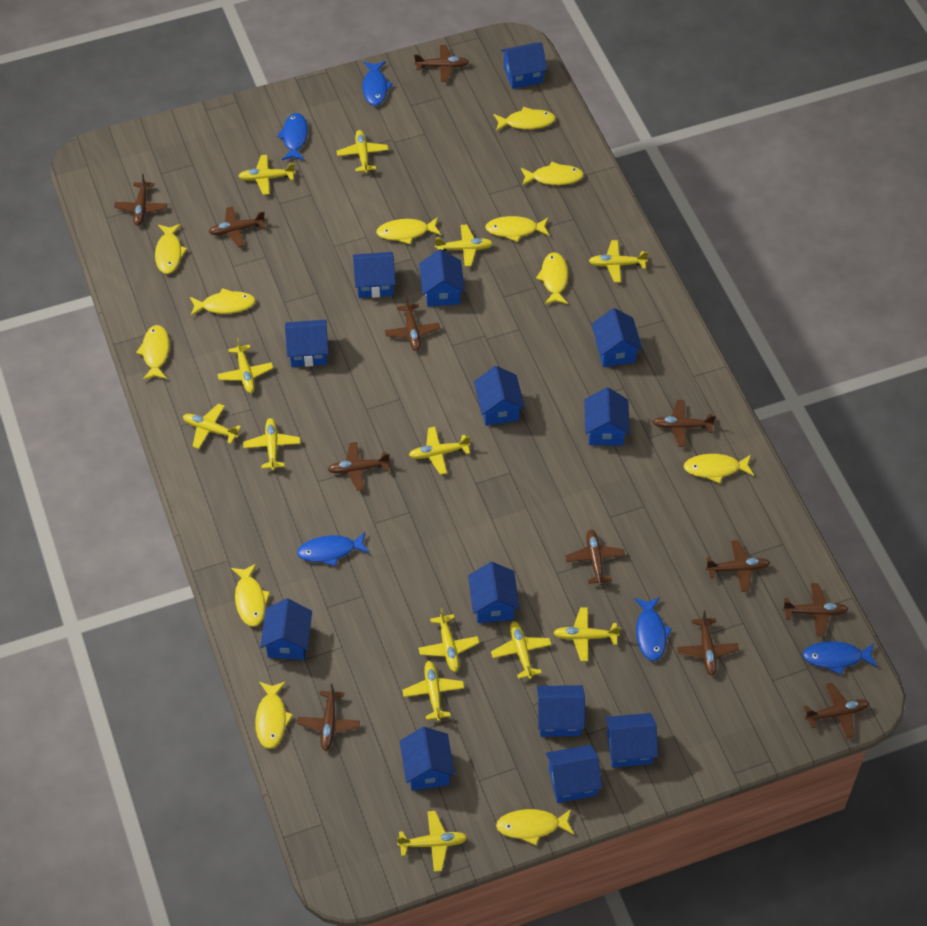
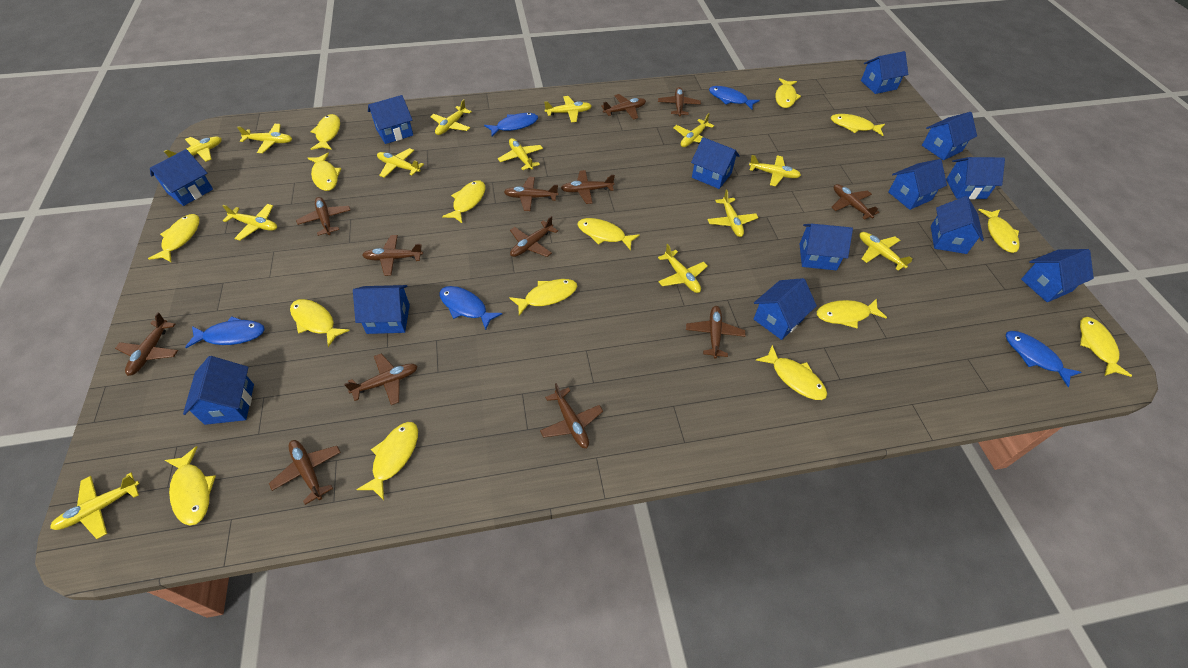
brown plane: 12 -> 13
yellow fish: 12 -> 15

